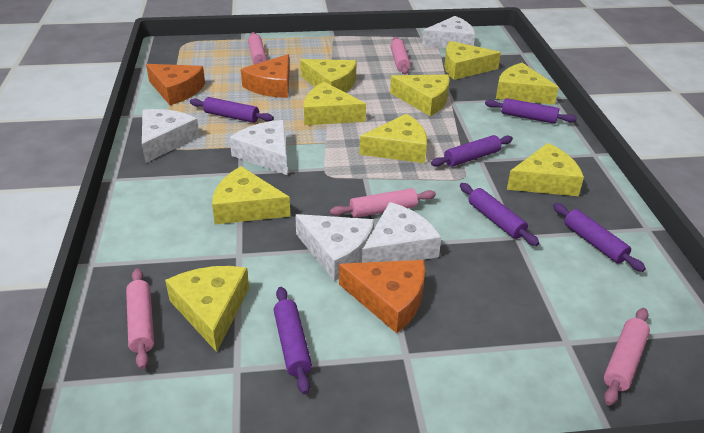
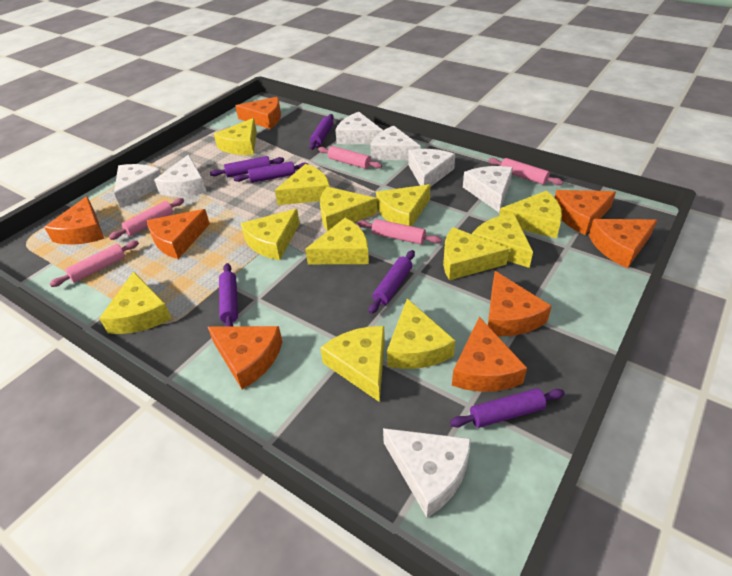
orange cheese: 3 -> 8
white cheese: 5 -> 7
yellow cheese: 9 -> 12

